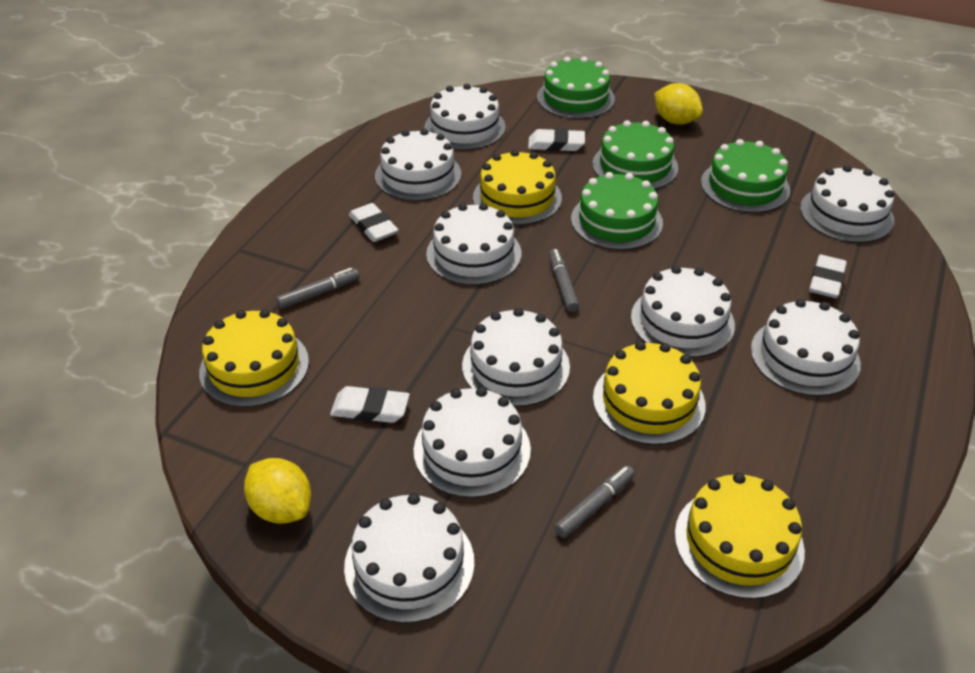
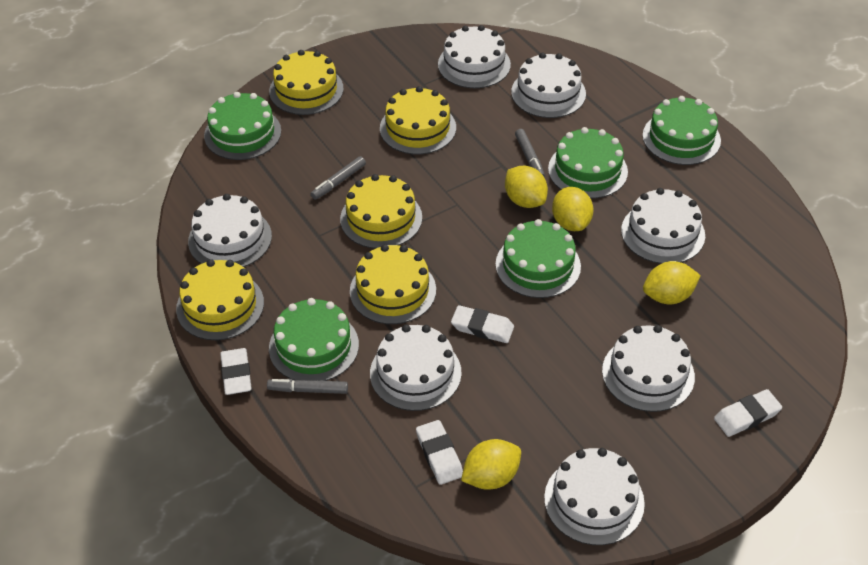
green cake: 4 -> 5
white cake: 9 -> 7
yellow cake: 4 -> 5
yellow lemon: 2 -> 4

